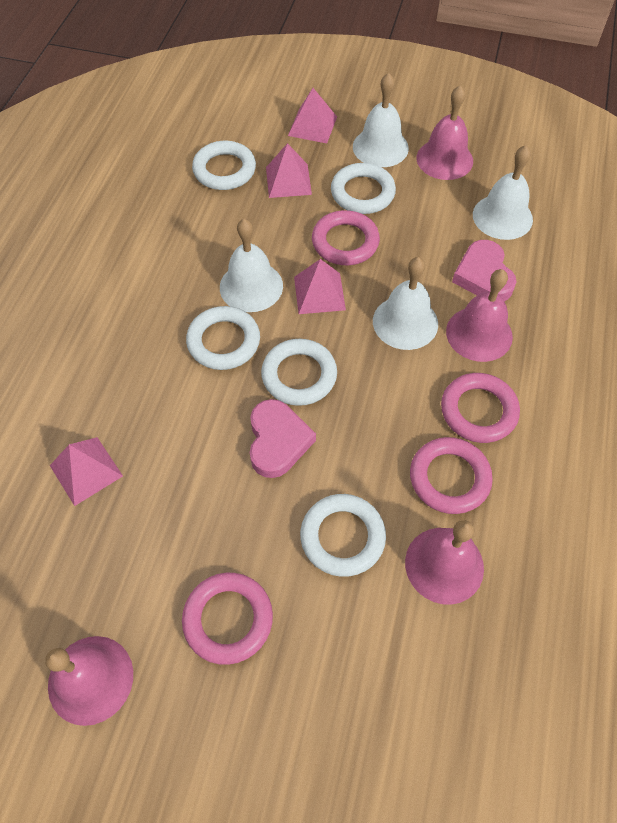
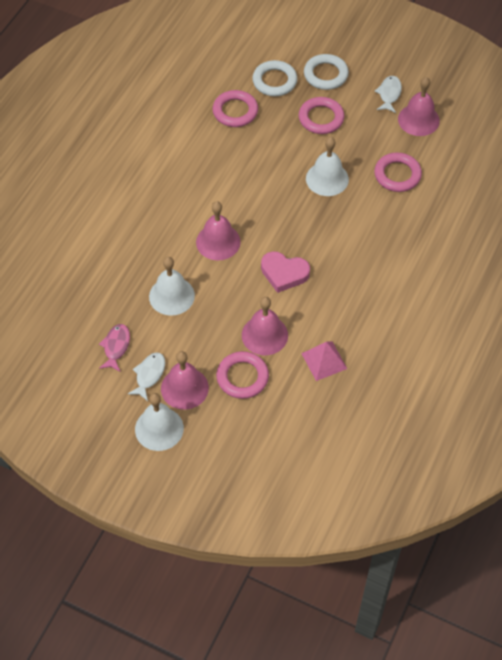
pink fish: 0 -> 1
pink heart: 2 -> 1
pink pyramid: 4 -> 1
white bell: 4 -> 3
white fish: 0 -> 2
white ring: 5 -> 2

